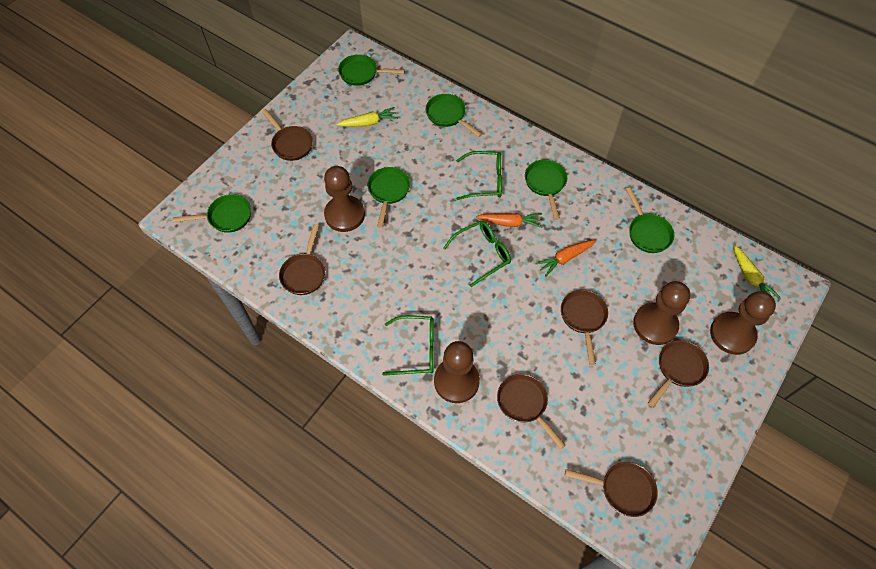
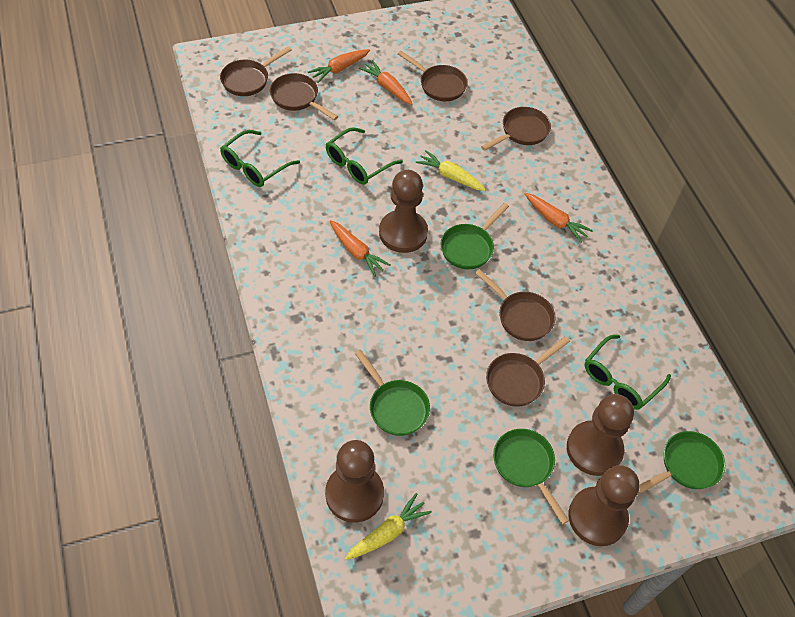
green pan: 6 -> 4
orange carrot: 2 -> 4

